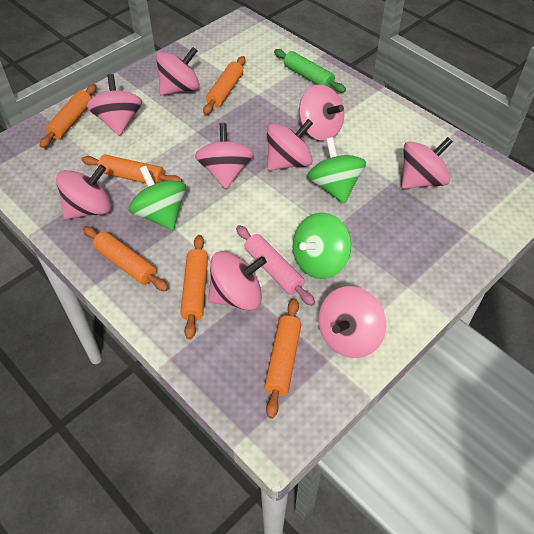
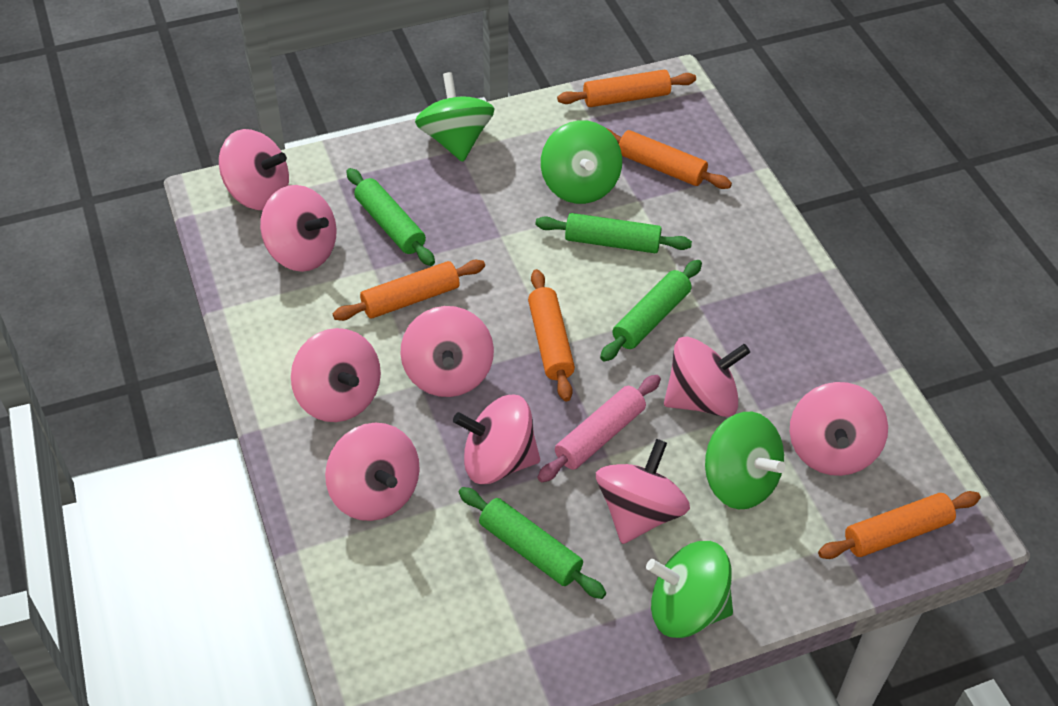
green rolling pin: 1 -> 4
green spinning top: 3 -> 4
orange rolling pin: 6 -> 5

